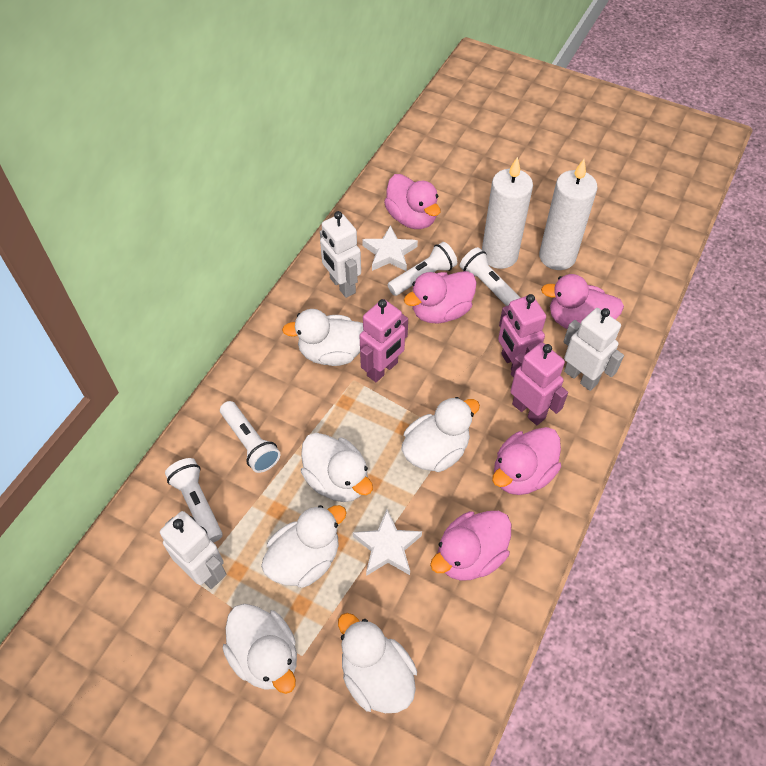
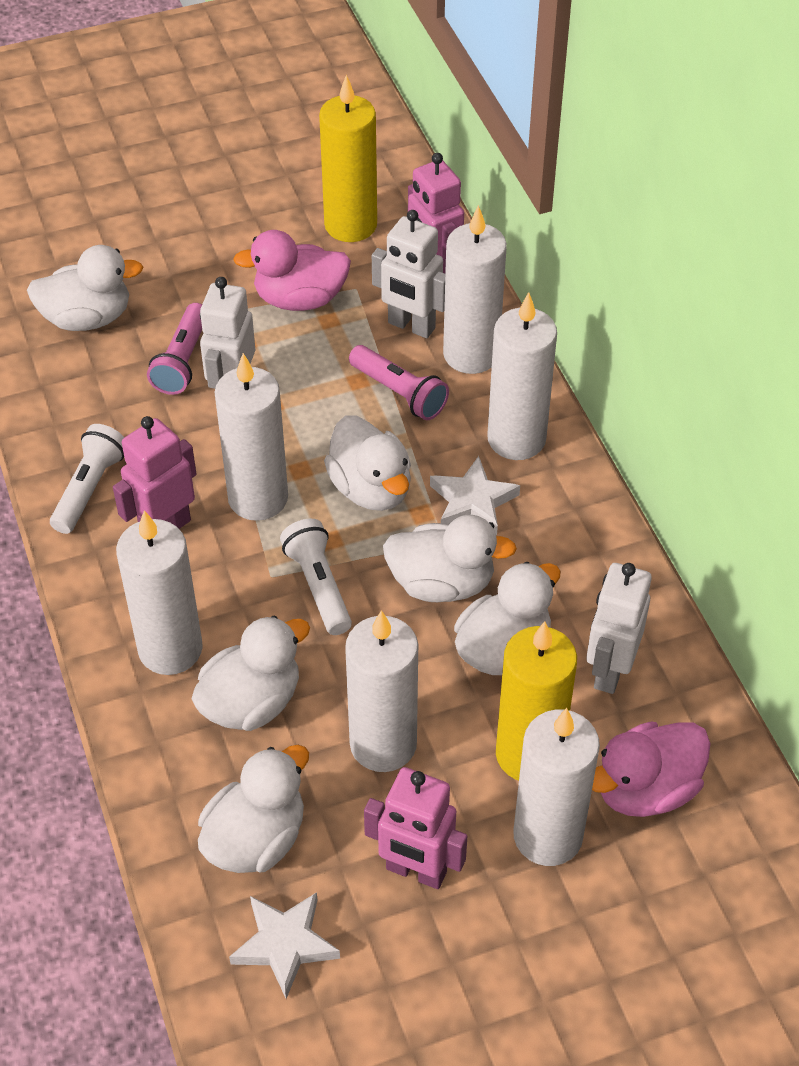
pink duck: 5 -> 2
pink flashlight: 0 -> 2
white candle: 2 -> 6
white flashlight: 4 -> 2
yellow candle: 0 -> 2

